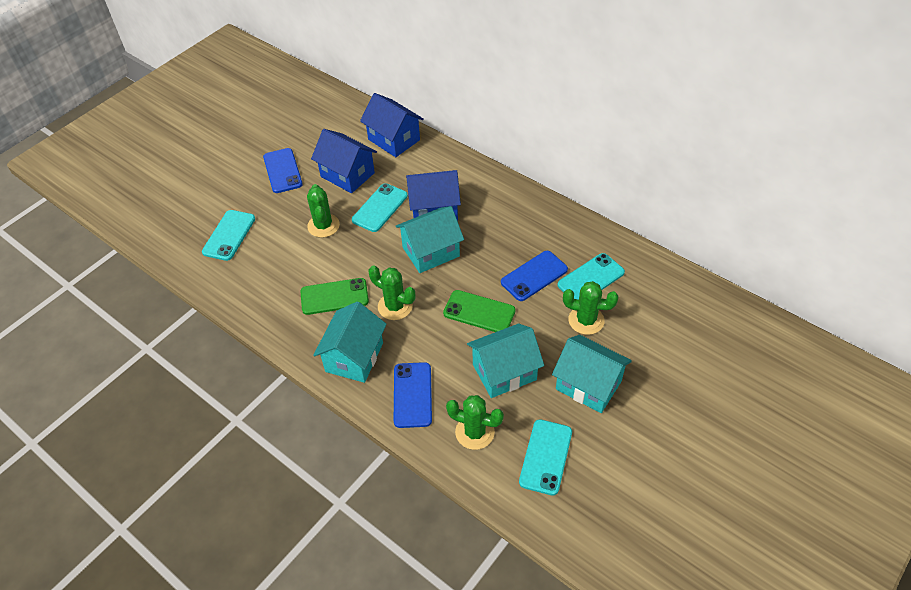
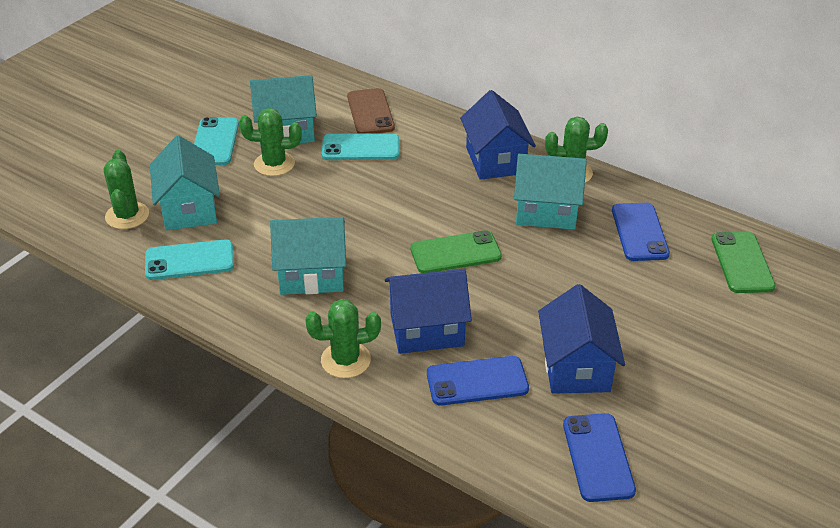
brown phone: 0 -> 1
turquoise phone: 4 -> 3

